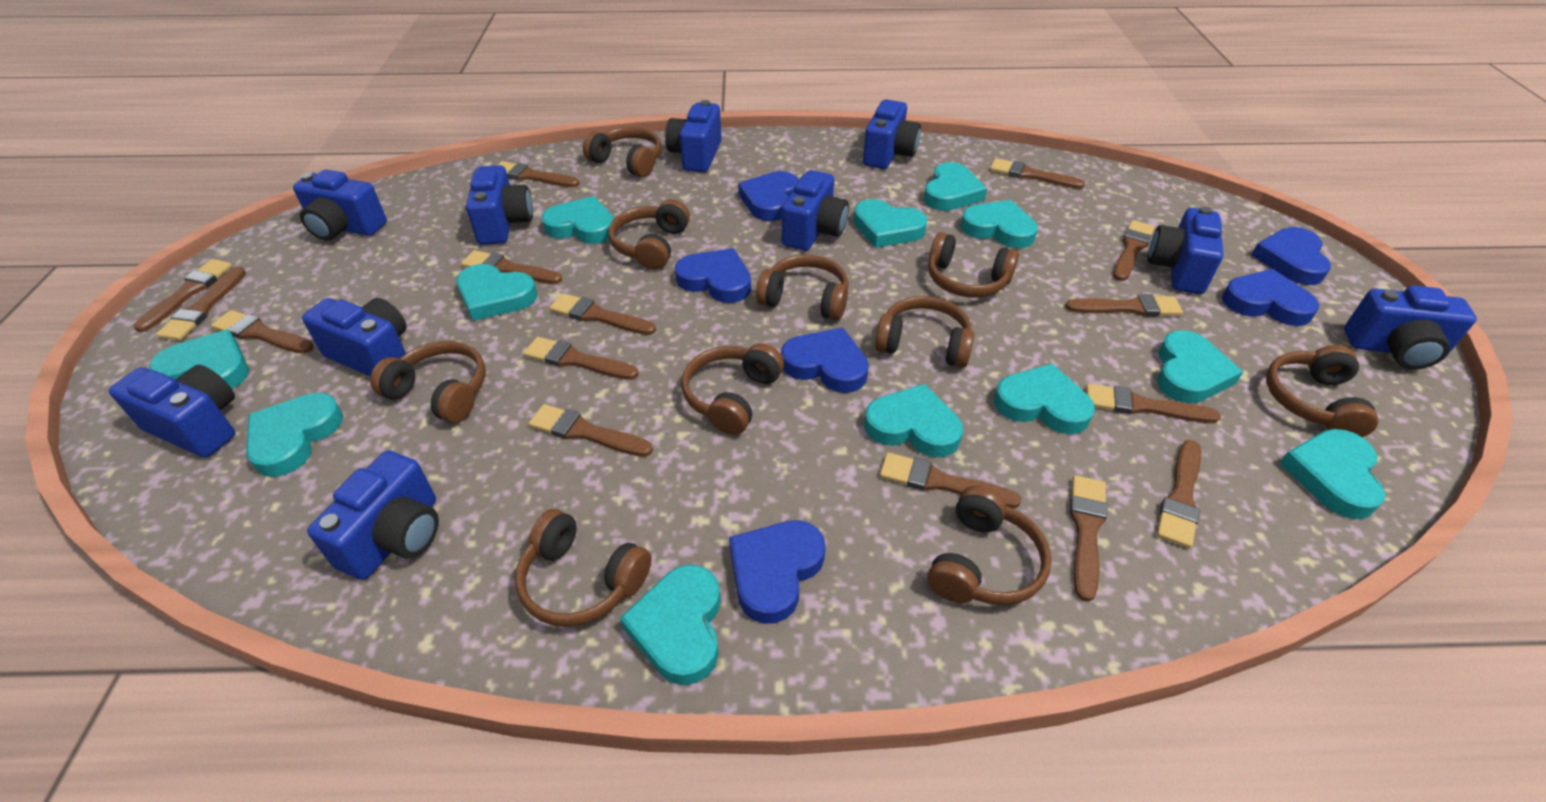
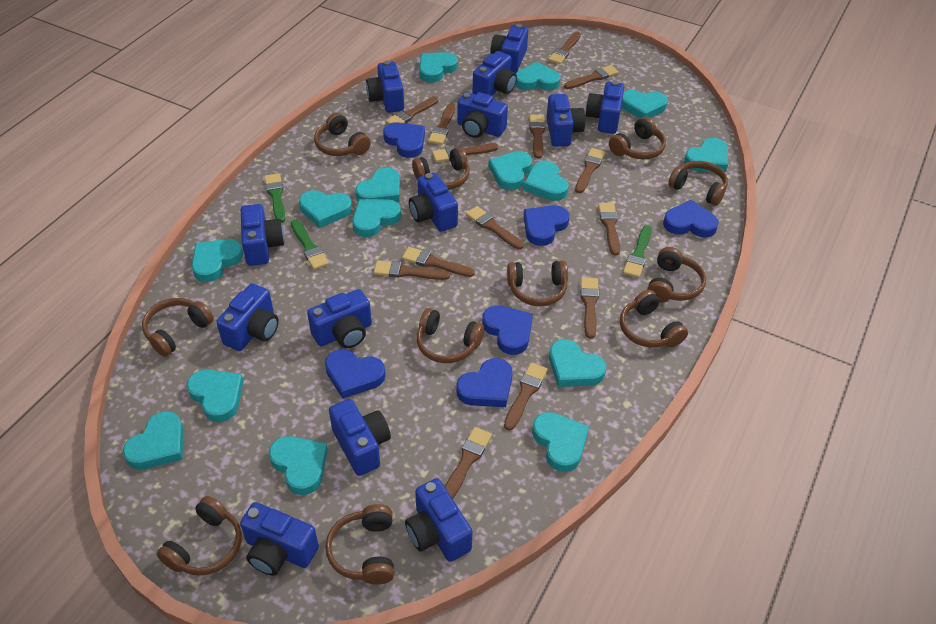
blue camera: 10 -> 13
brown brush: 15 -> 14
brown headphones: 10 -> 11
green brush: 0 -> 3
turquoise heart: 12 -> 15

